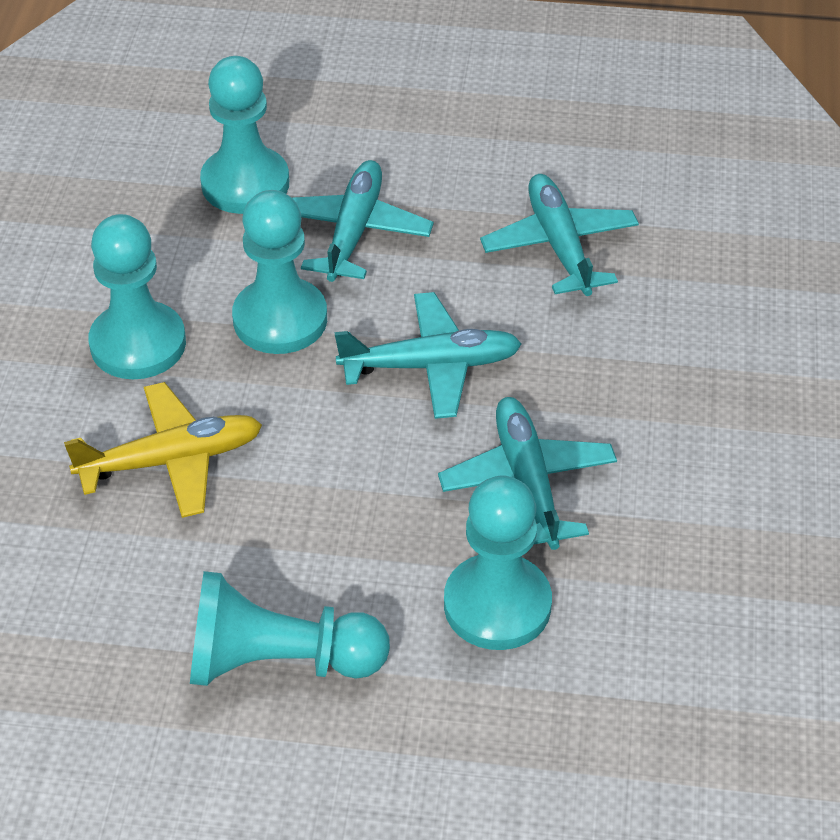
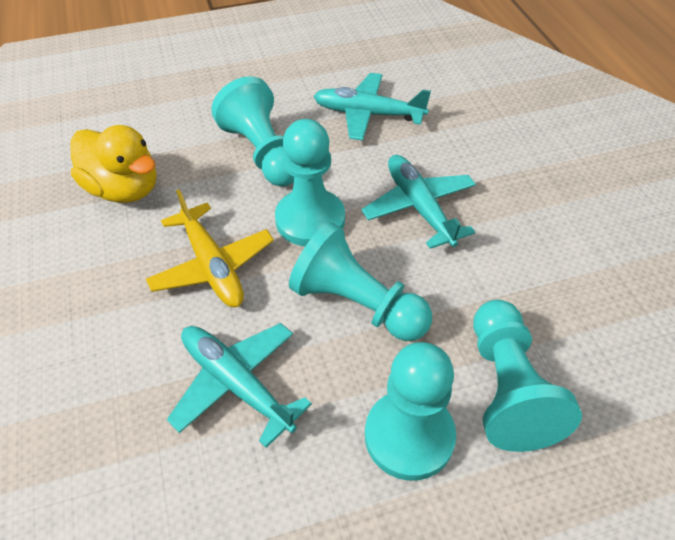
turquoise plane: 4 -> 3
yellow duck: 0 -> 1

